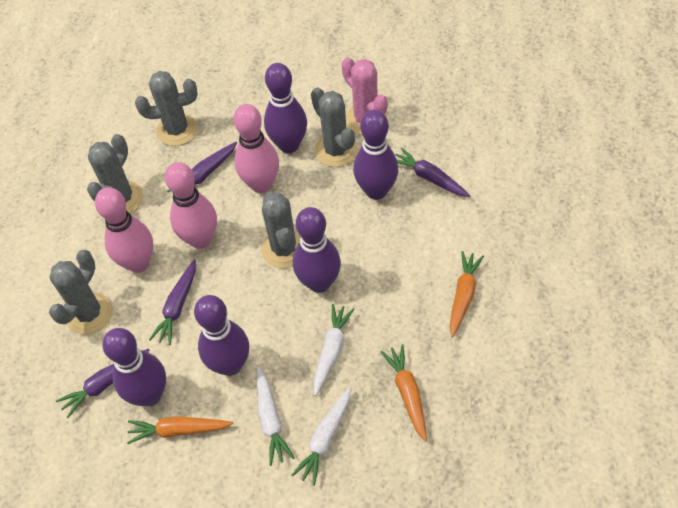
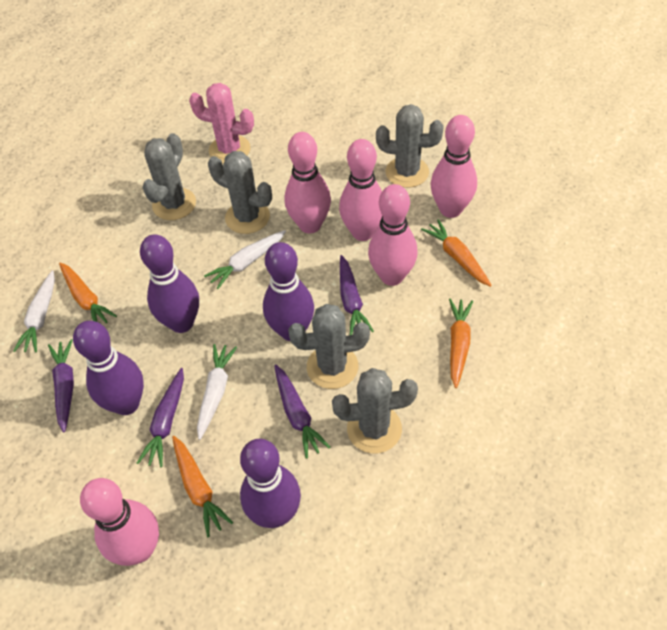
orange carrot: 3 -> 4
pink bowling pin: 3 -> 5
purple bowling pin: 5 -> 4

